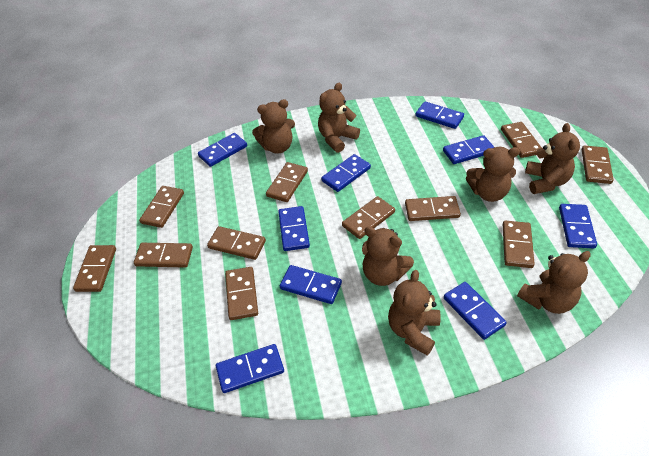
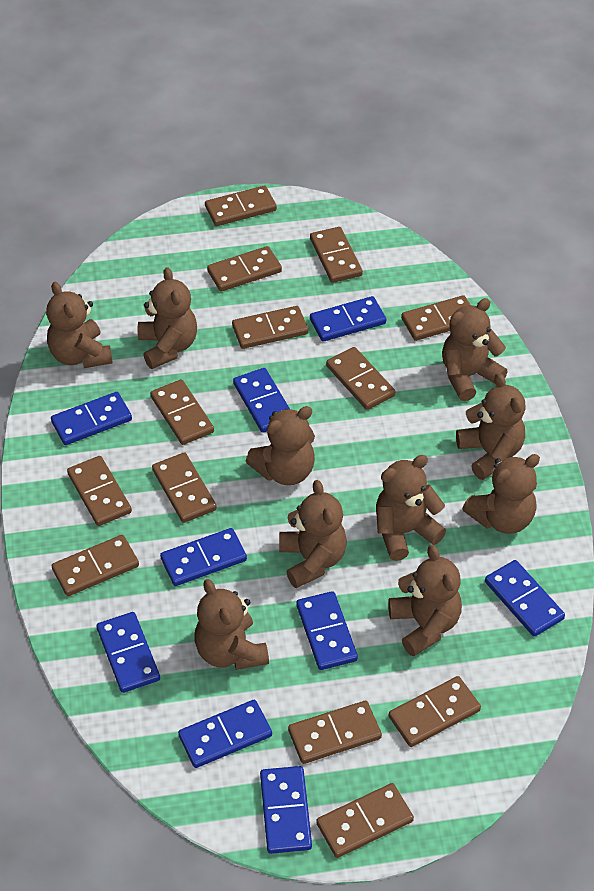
brown domino: 11 -> 13
brown teddy bear: 7 -> 10

